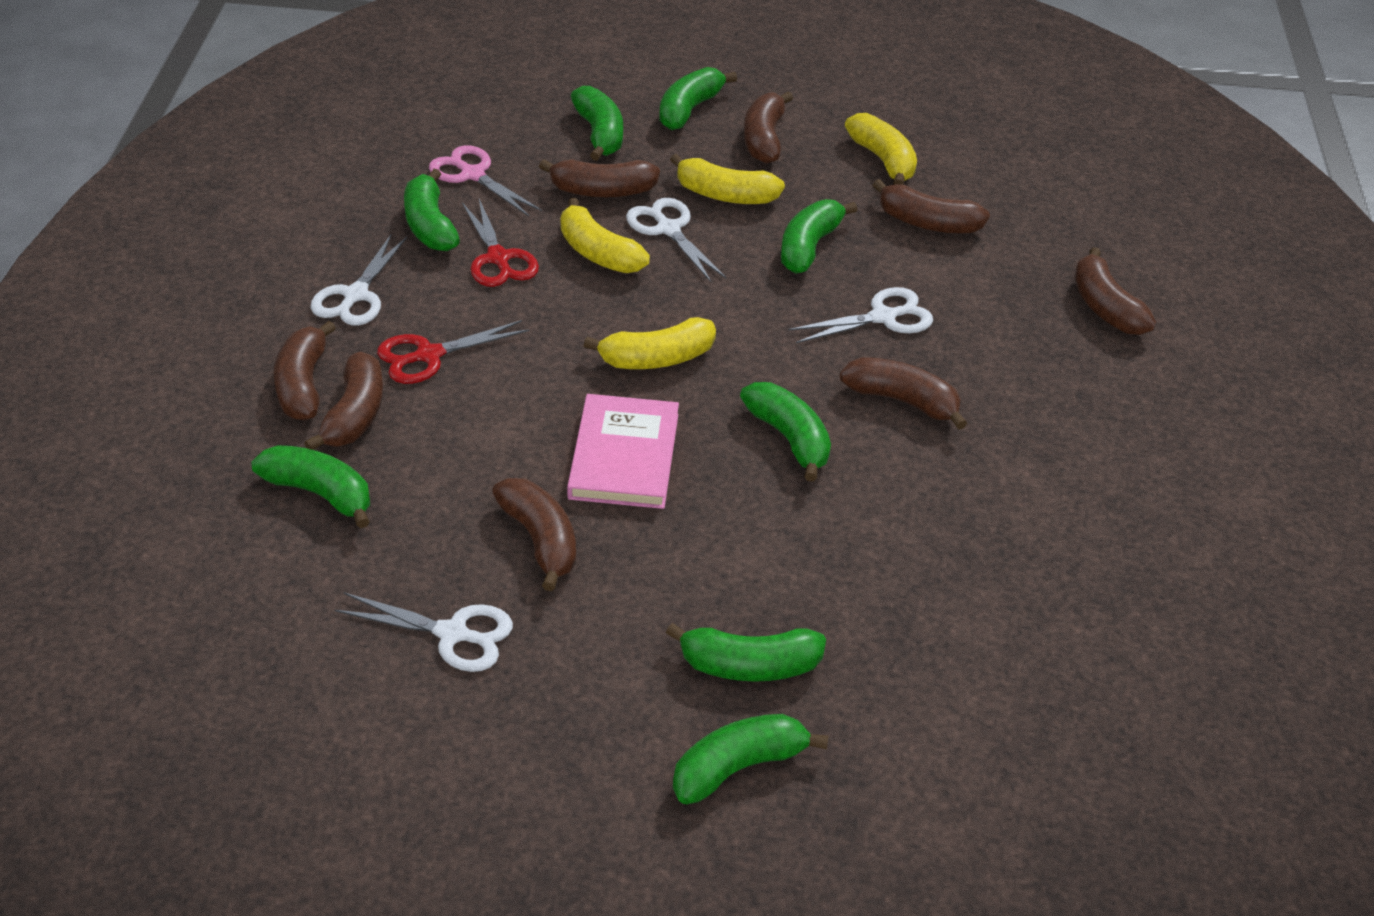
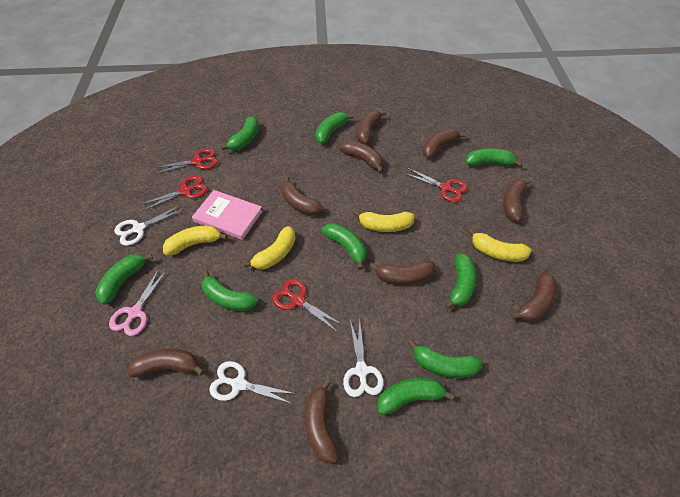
brown banana: 8 -> 9
green banana: 8 -> 9
red scissors: 2 -> 4
white scissors: 4 -> 3

